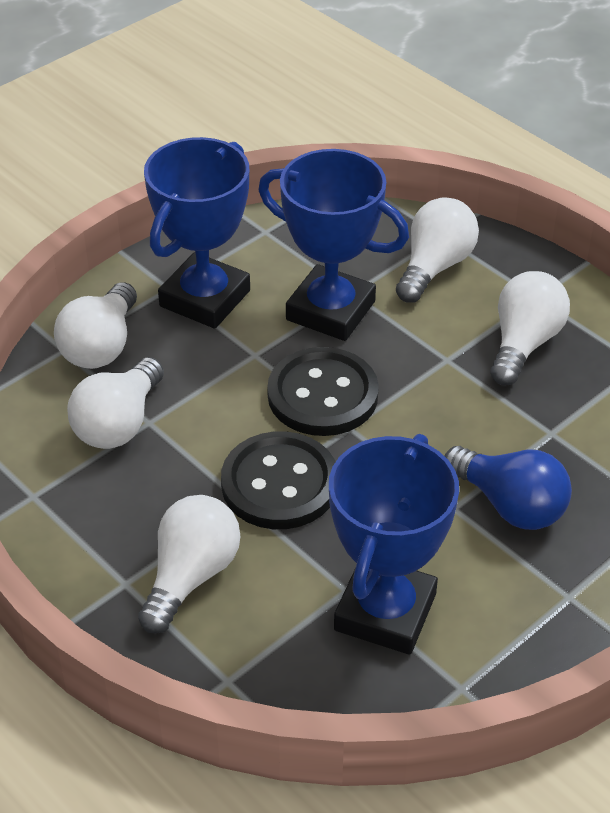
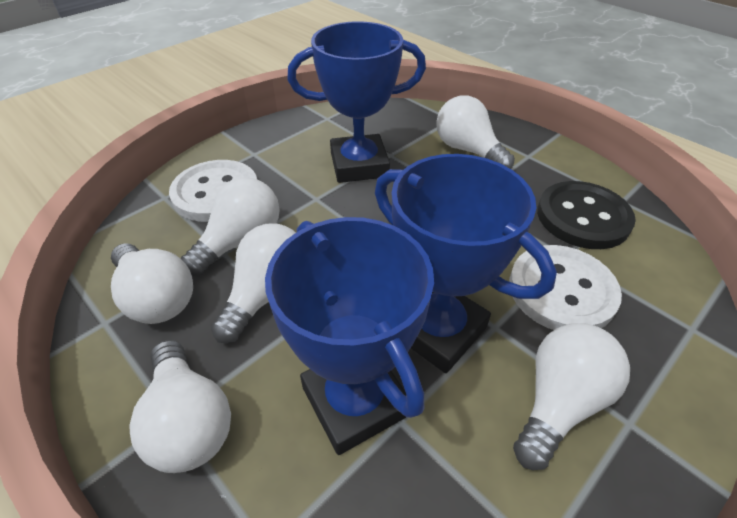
black button: 2 -> 1
blue light bulb: 1 -> 0
white button: 0 -> 2
white light bulb: 5 -> 6

